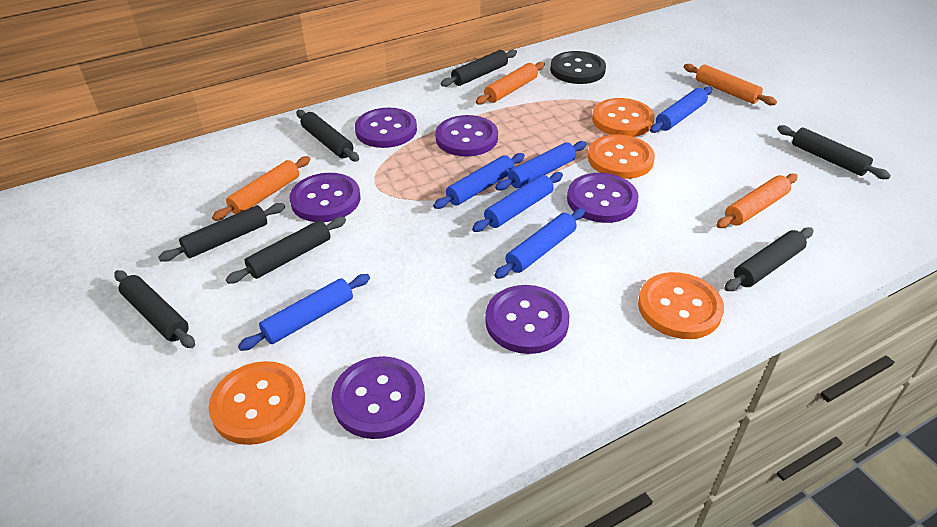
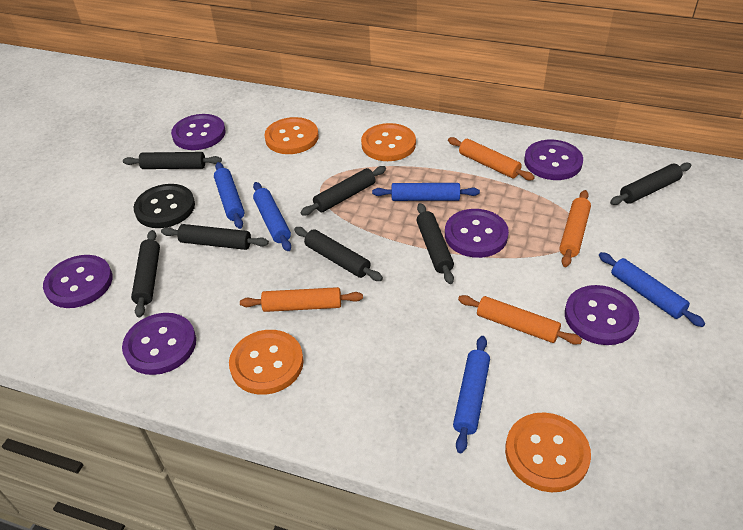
blue rolling pin: 6 -> 5

